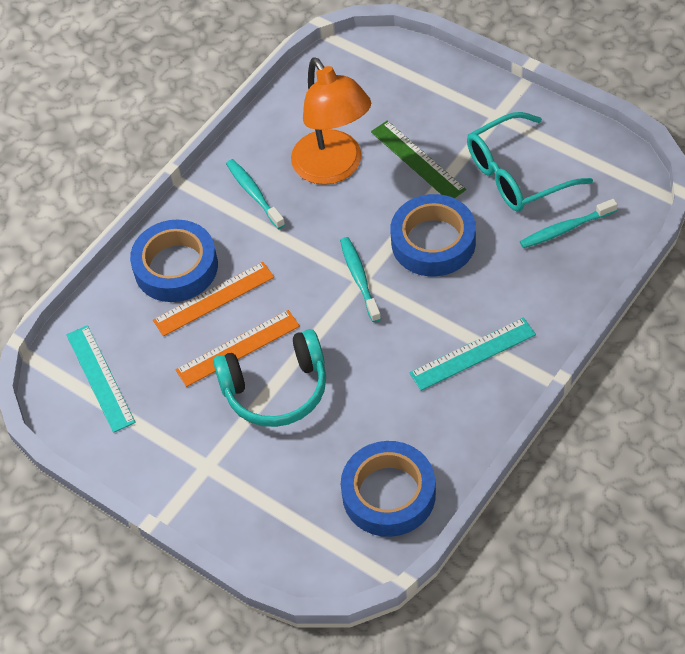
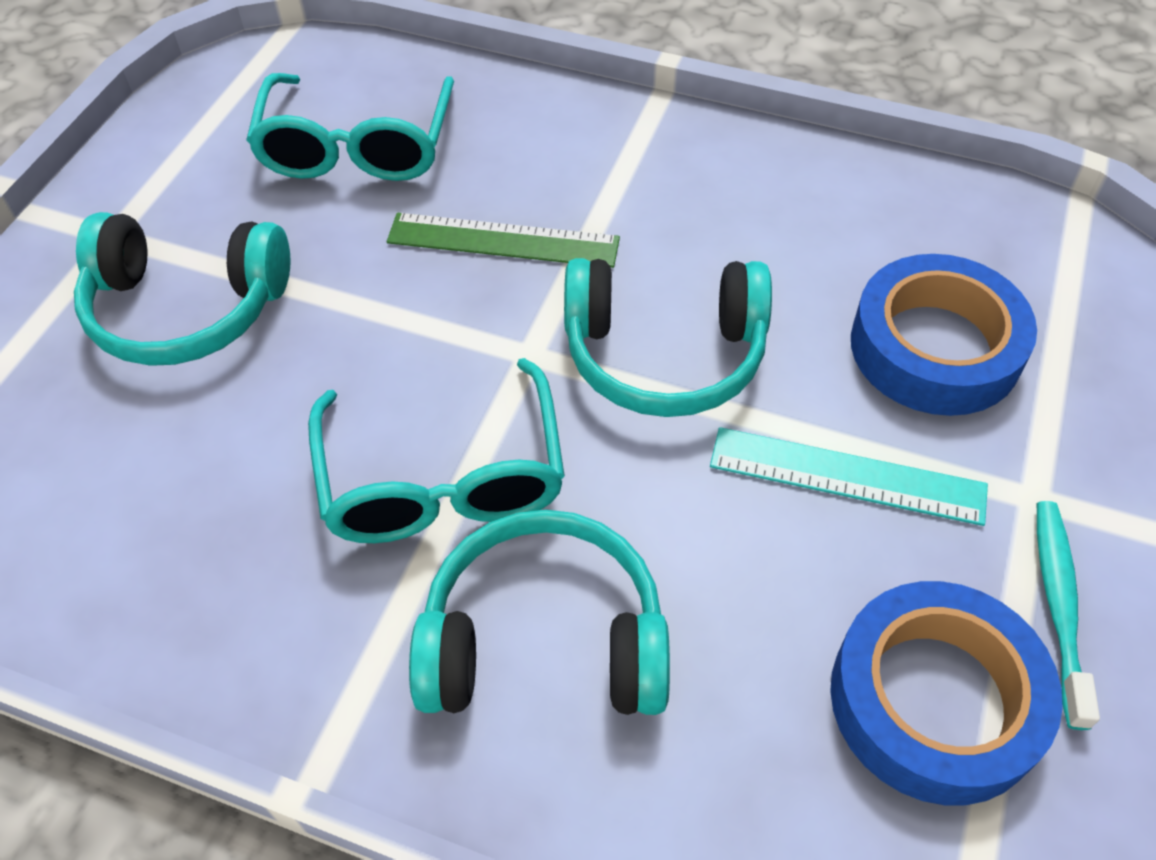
blue tape: 3 -> 2
orange lamp: 1 -> 0
orange ruler: 2 -> 0
turquoise glasses: 1 -> 2
turquoise headphones: 1 -> 3
turquoise ruler: 2 -> 1
turquoise toothbrush: 3 -> 1

